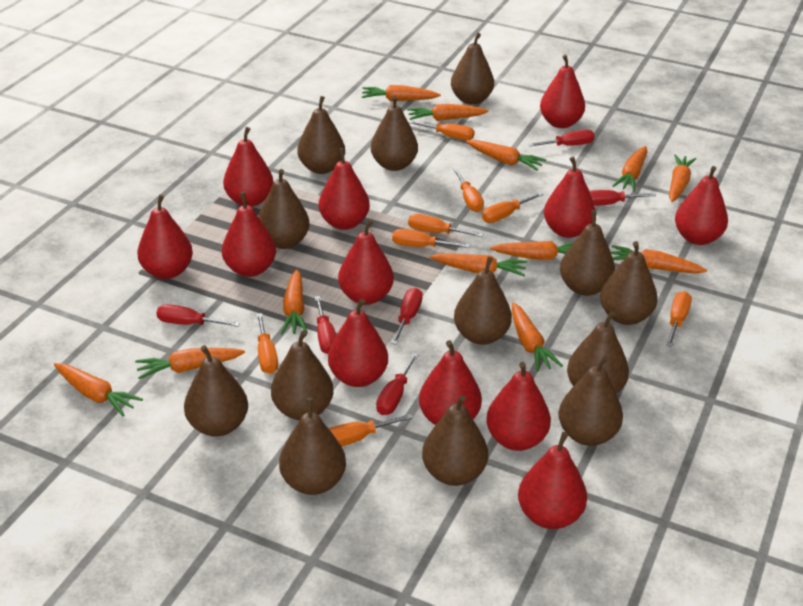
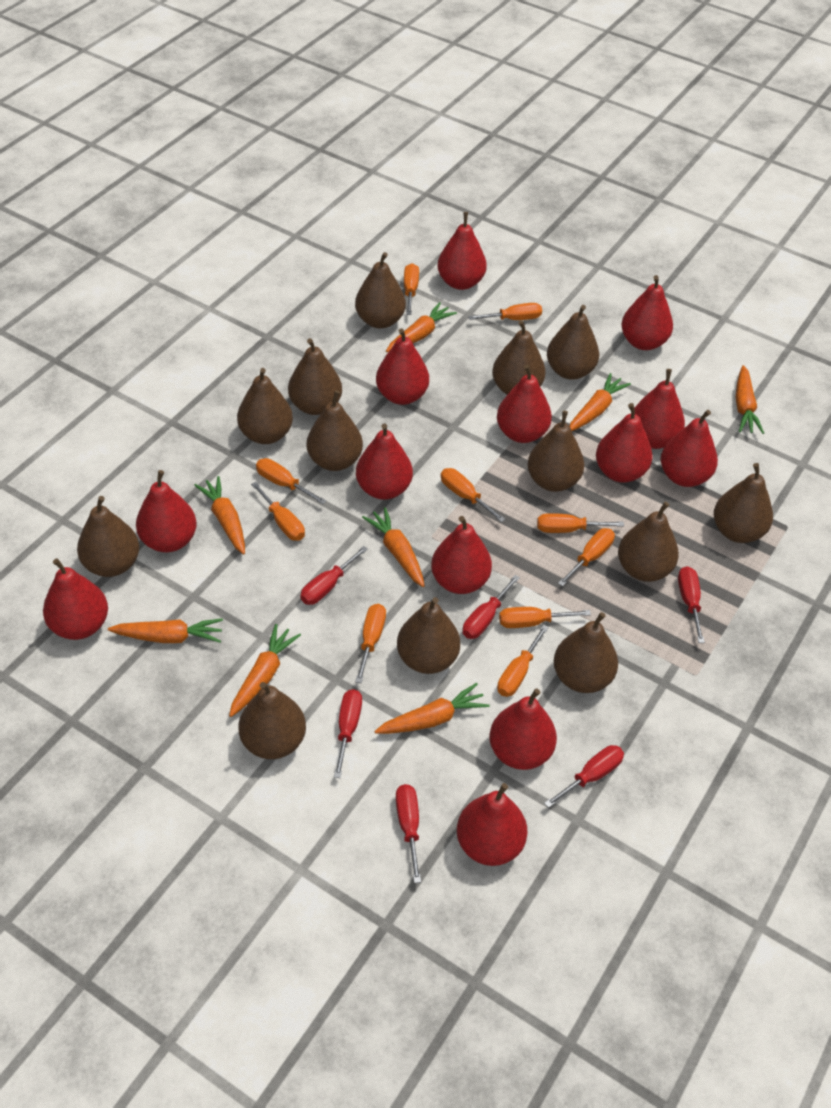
orange carrot: 12 -> 8
orange screwdriver: 8 -> 10
red pear: 12 -> 13

